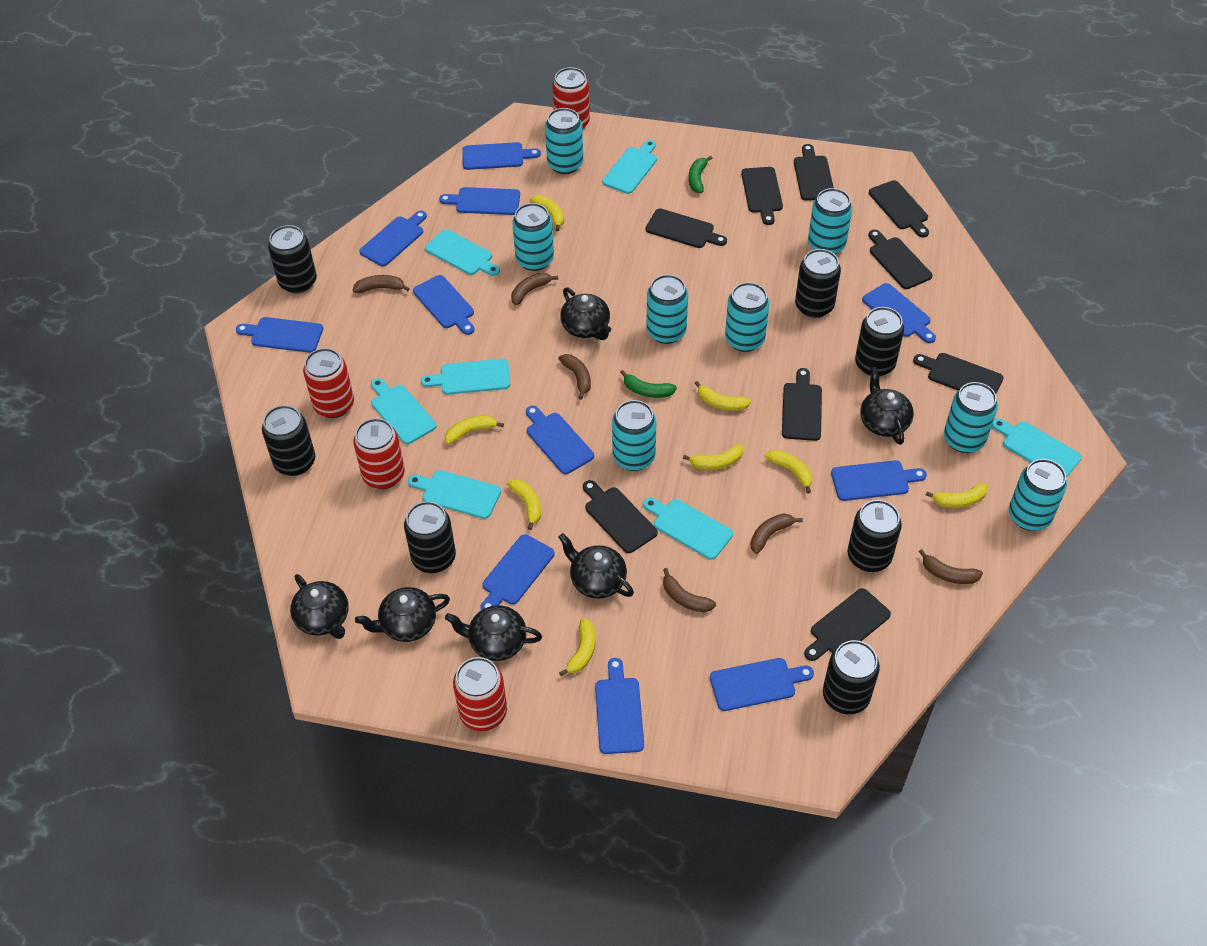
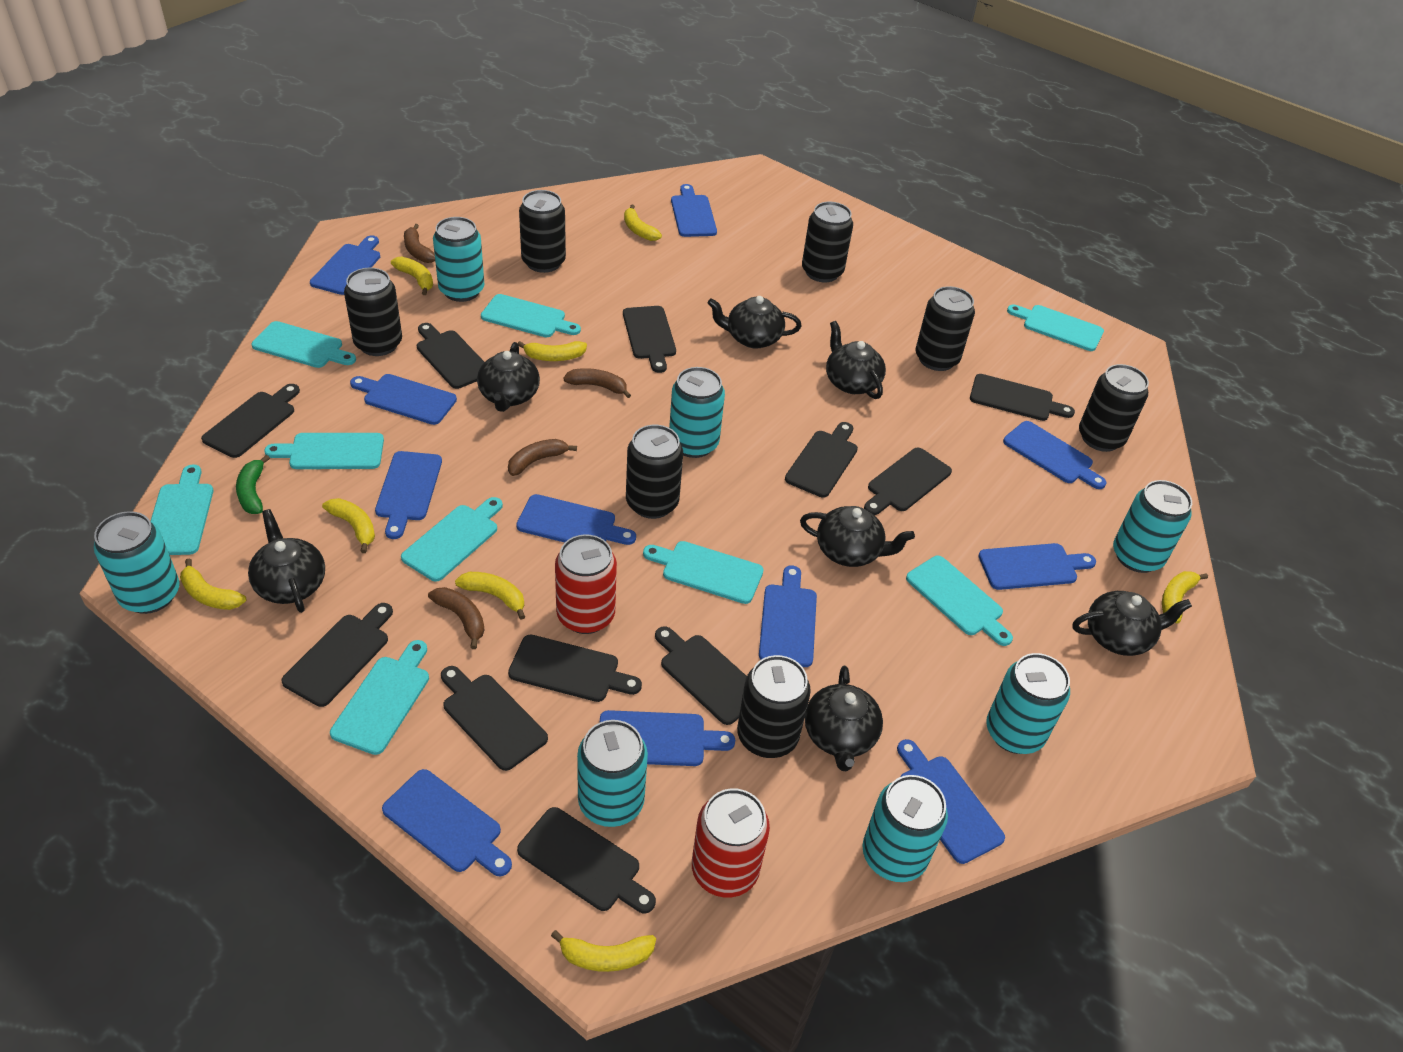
black cutting board: 9 -> 11
black teapot: 6 -> 7
brown banana: 6 -> 4
green banana: 2 -> 1
red can: 4 -> 2
turquoise can: 8 -> 7
turquoise cutting board: 7 -> 9

